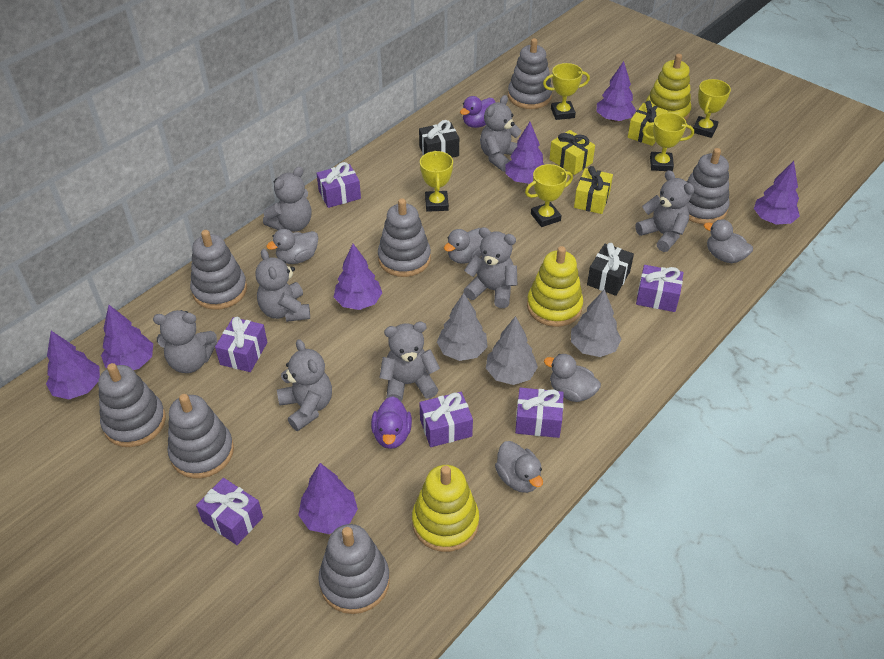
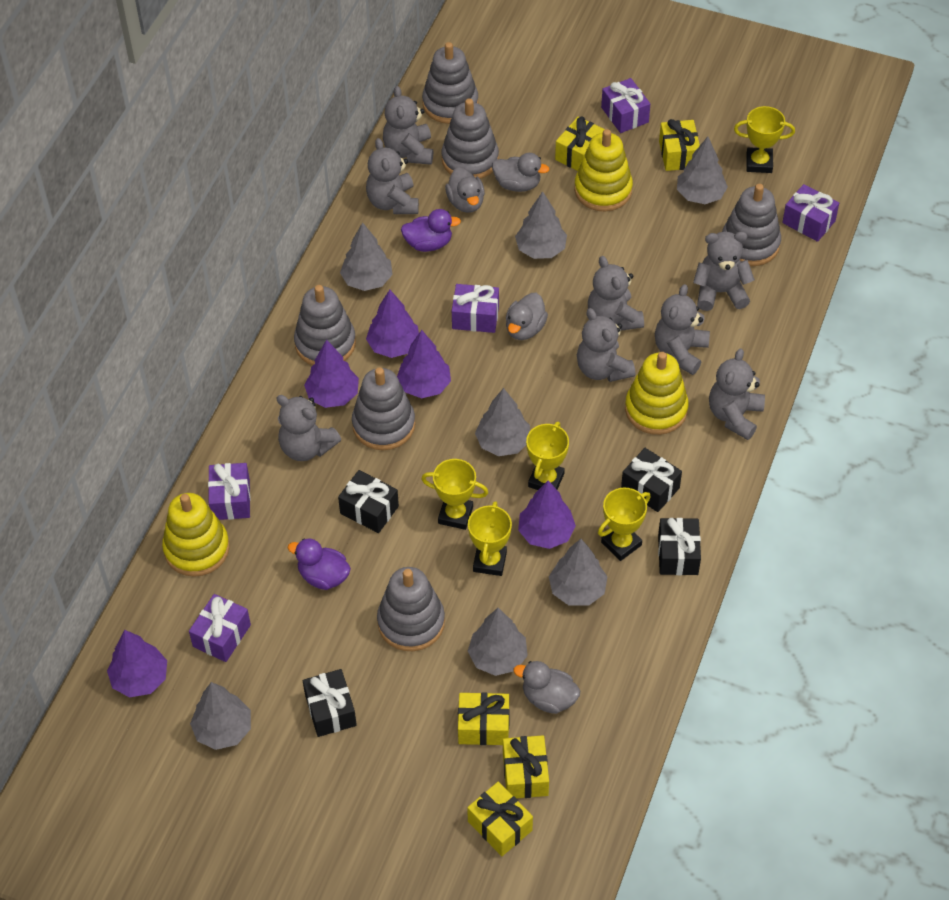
black gift: 2 -> 4
grey duck: 5 -> 4
grey stacking toy: 7 -> 6
grey tree: 3 -> 7
purple gift: 6 -> 5
purple tree: 7 -> 5
yellow gift: 3 -> 5

